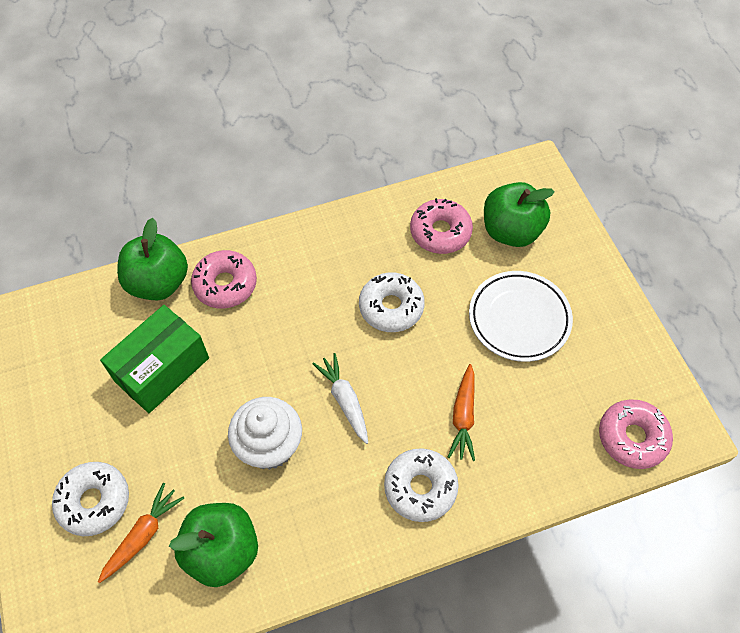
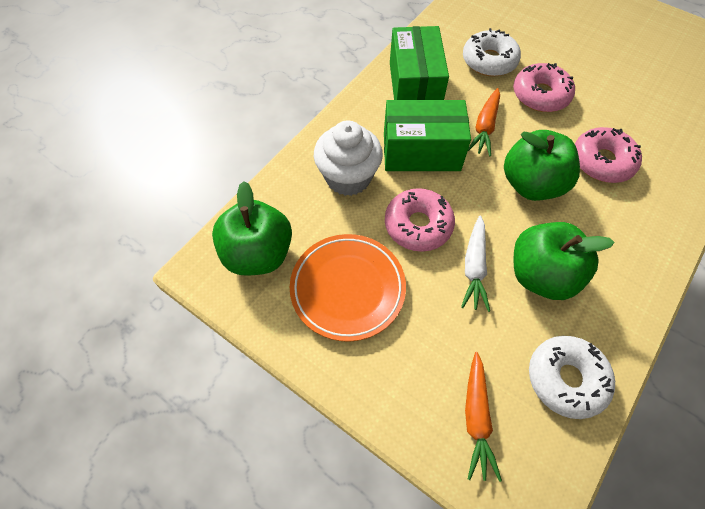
green box: 1 -> 2
orange plate: 0 -> 1
white donut: 3 -> 2
white plate: 1 -> 0

